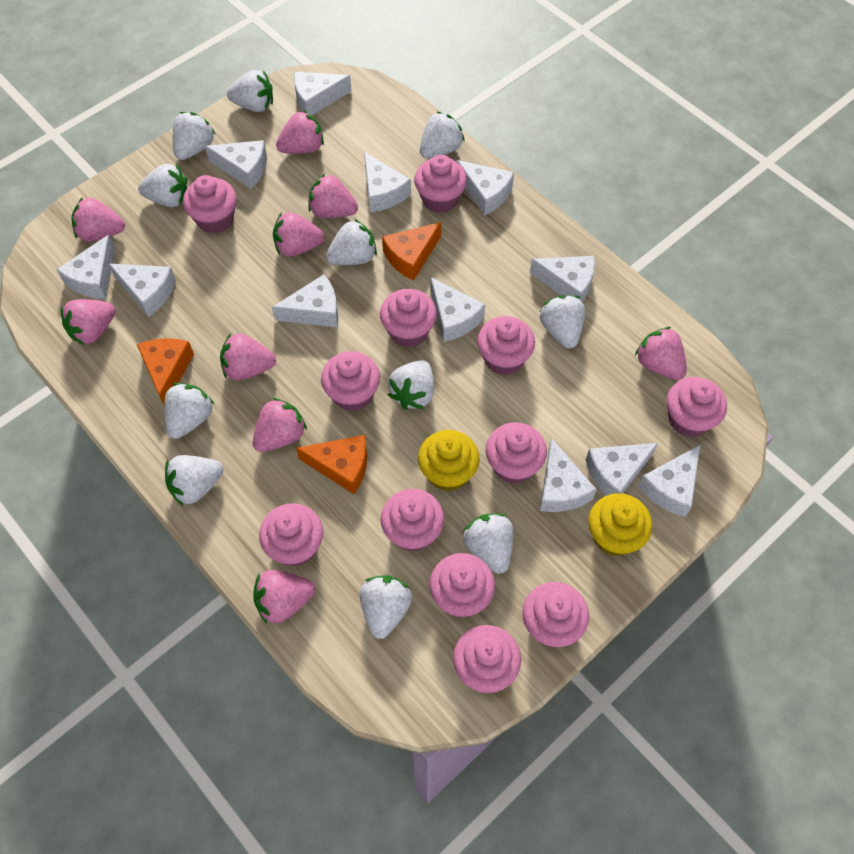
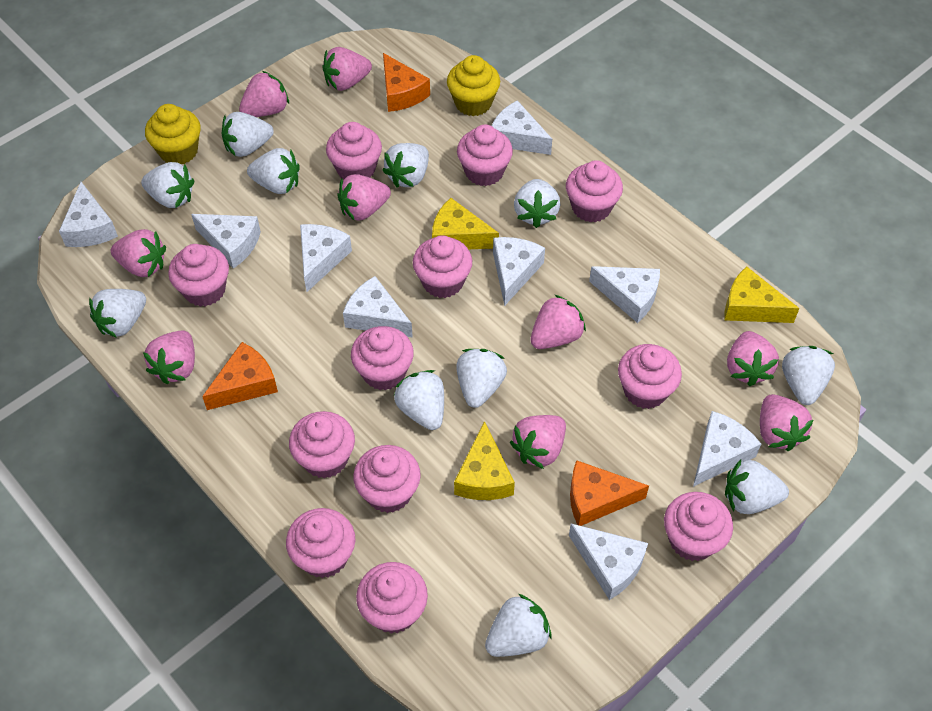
white cheese: 12 -> 9
yellow cheese: 0 -> 3

